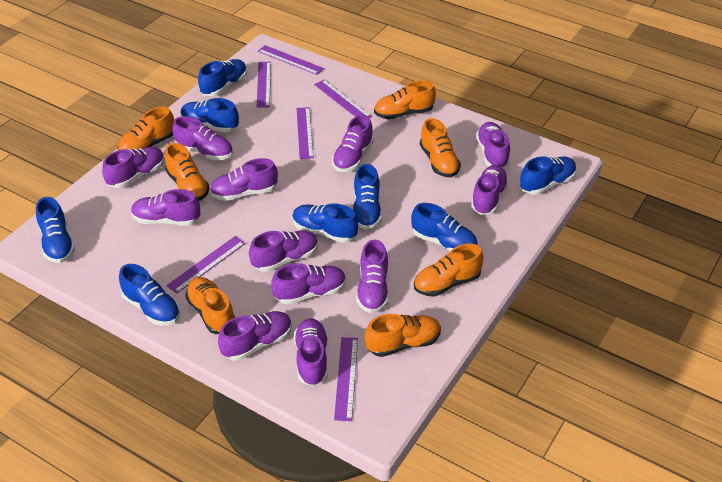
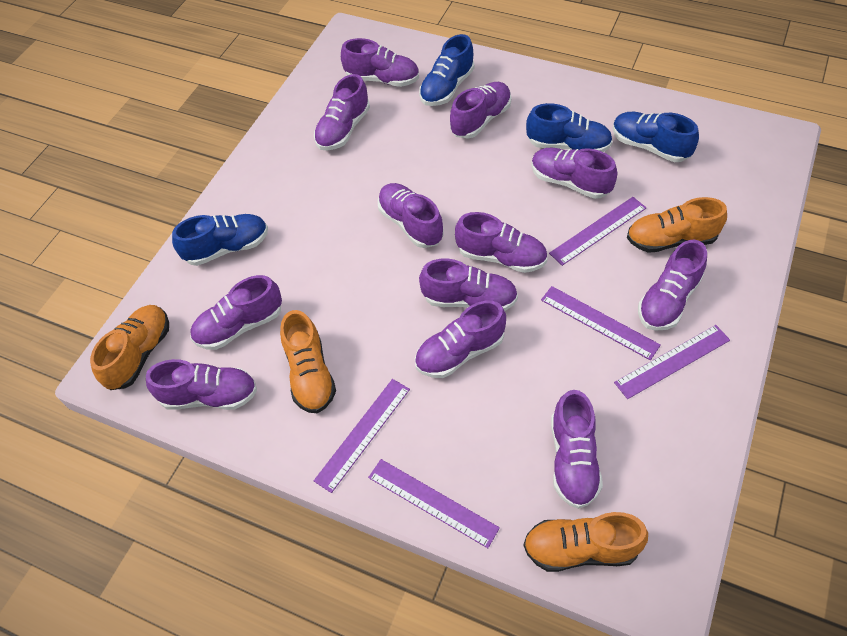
blue shoe: 8 -> 4
orange shoe: 7 -> 4
purple ruler: 6 -> 5

